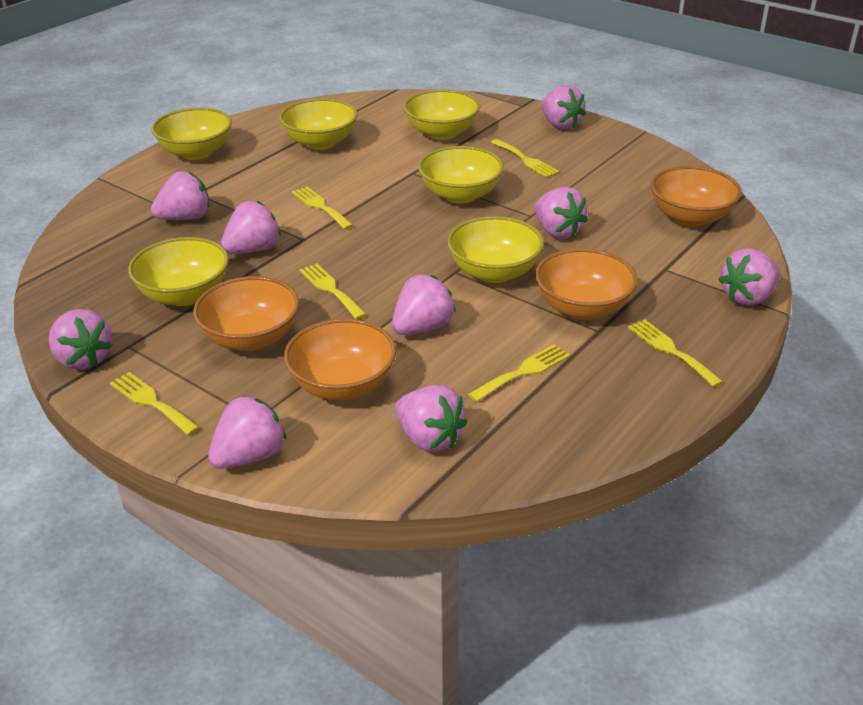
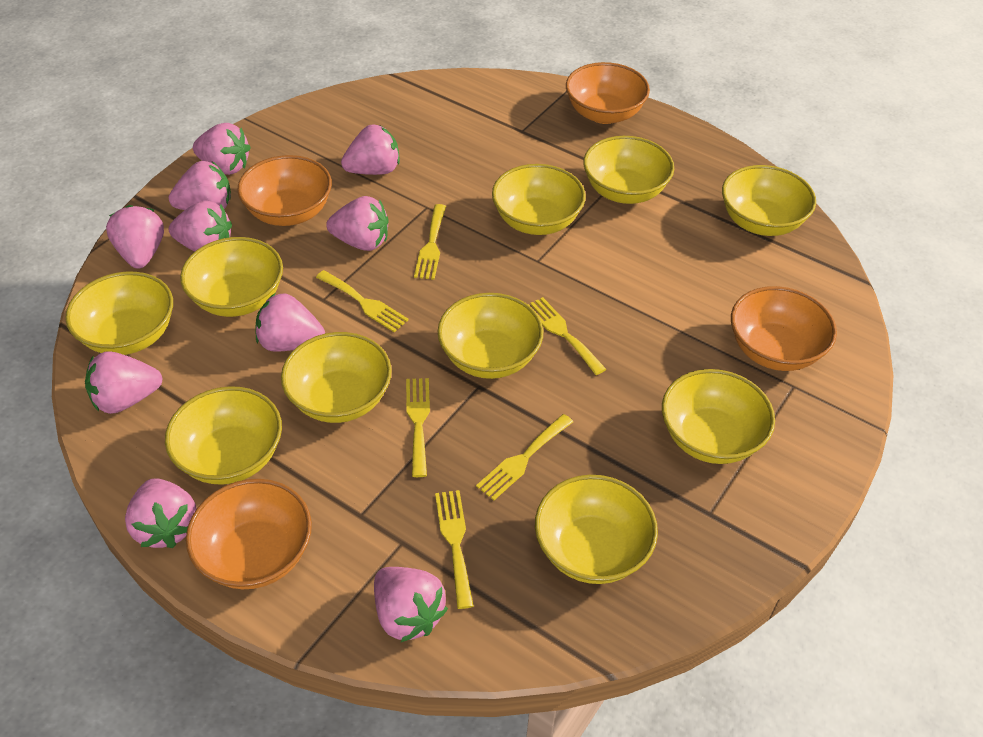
pink strawberry: 9 -> 10
yellow bowl: 6 -> 10

